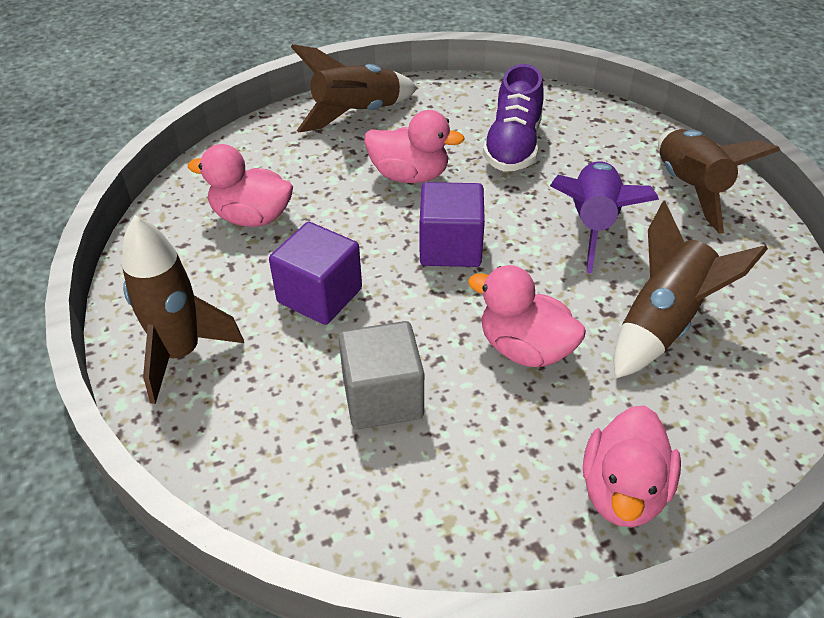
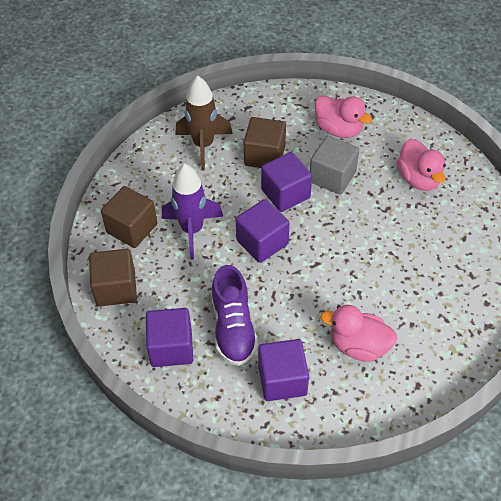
brown cube: 0 -> 3
brown rocket: 4 -> 1
pink duck: 4 -> 3
purple cube: 2 -> 4

